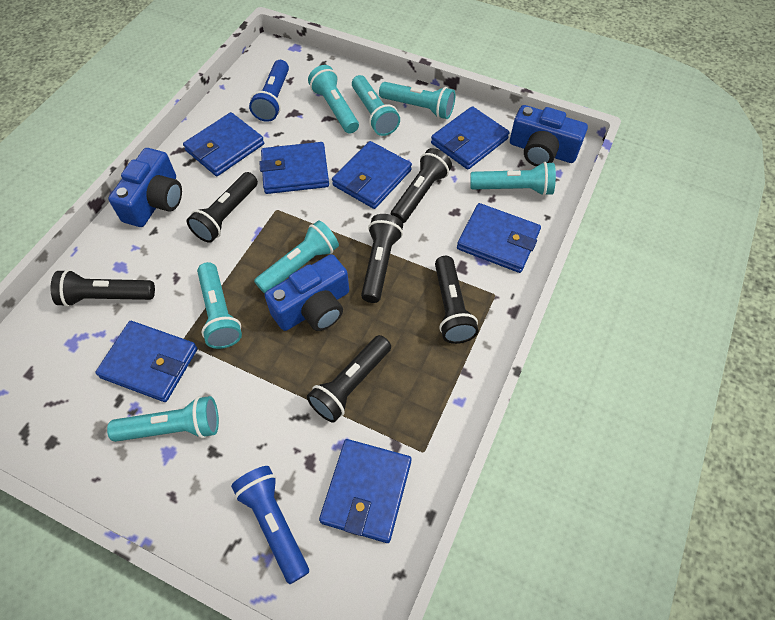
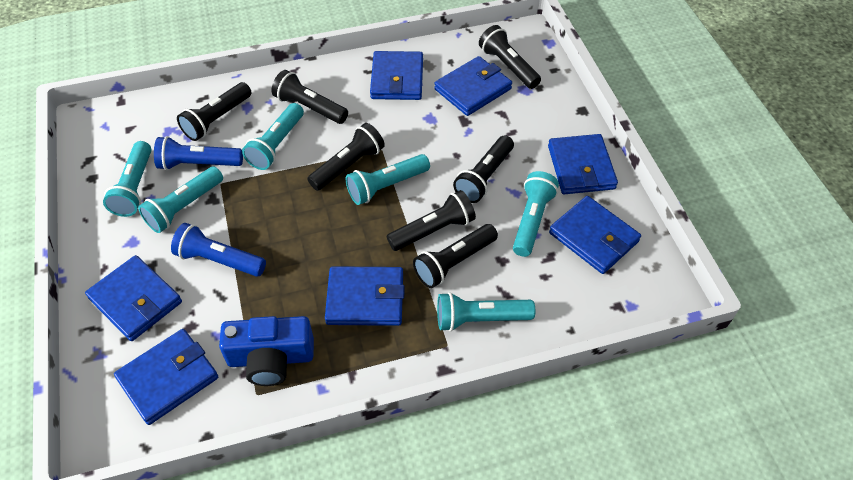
black flashlight: 6 -> 7
blue camera: 3 -> 1
turquoise flashlight: 7 -> 6

